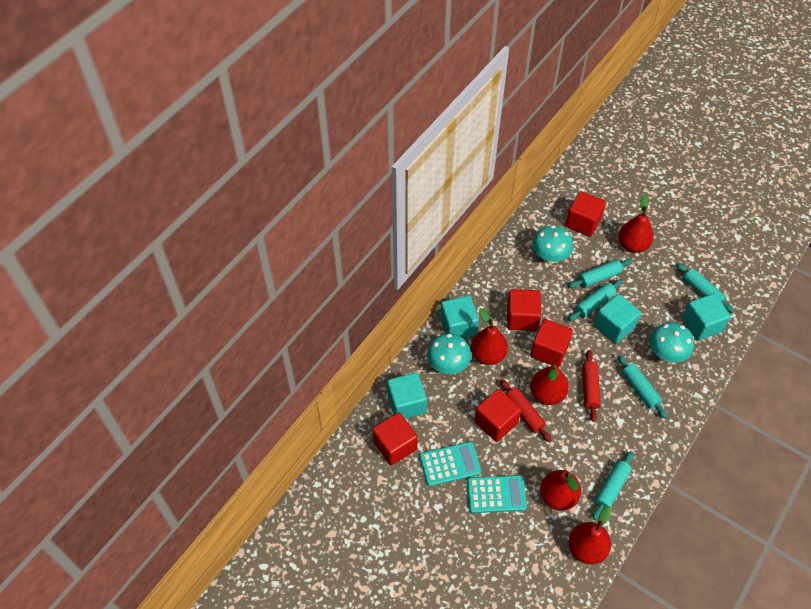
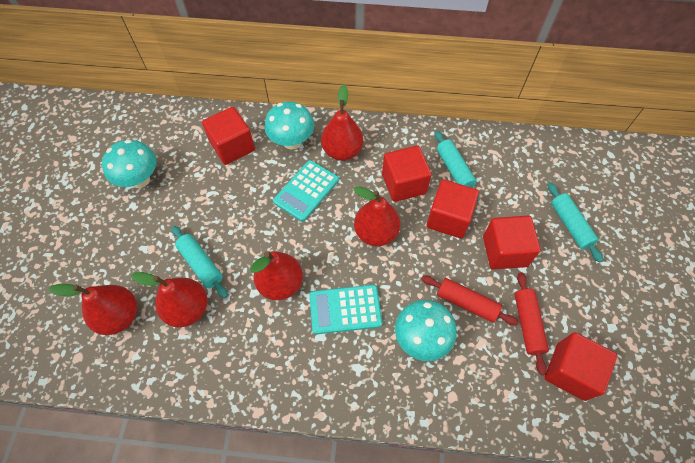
turquoise cube: 4 -> 0
turquoise rolling pin: 5 -> 3

